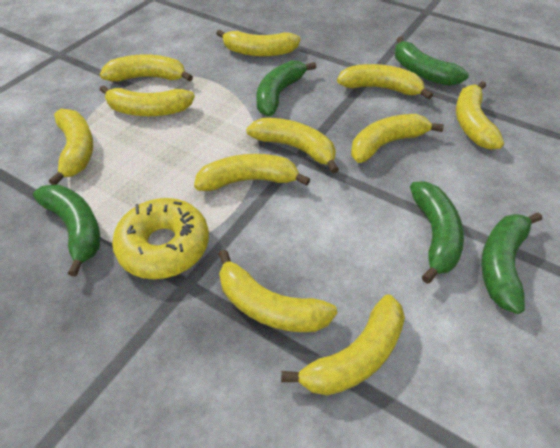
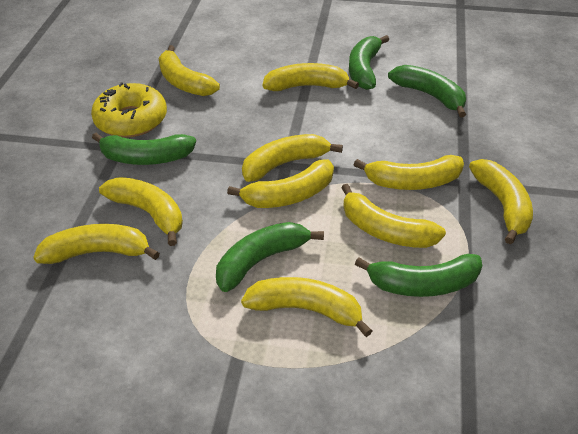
yellow banana: 11 -> 10

